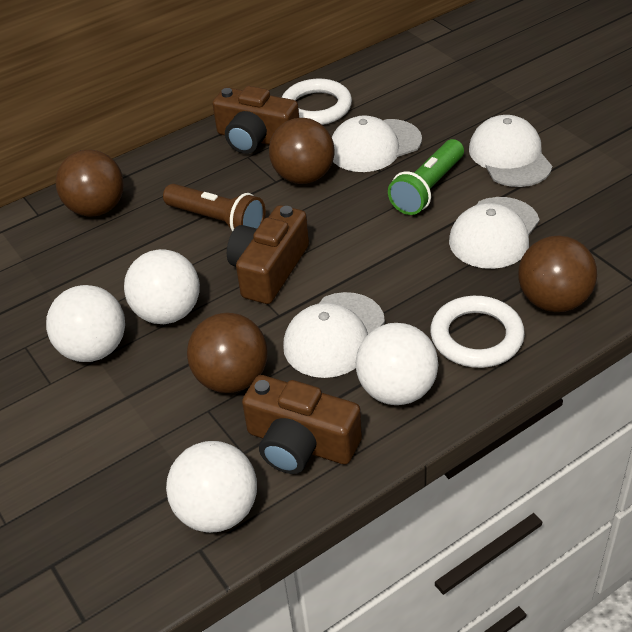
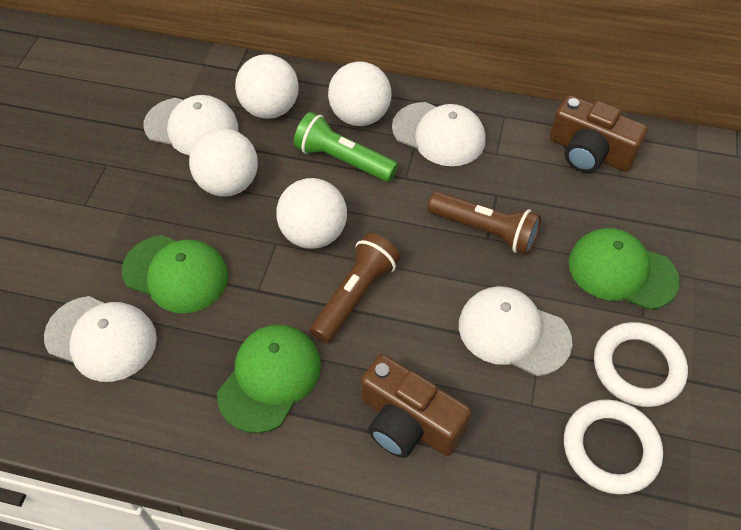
brown ball: 4 -> 0
brown camera: 3 -> 2
brown flashlight: 1 -> 2
green cap: 0 -> 3

